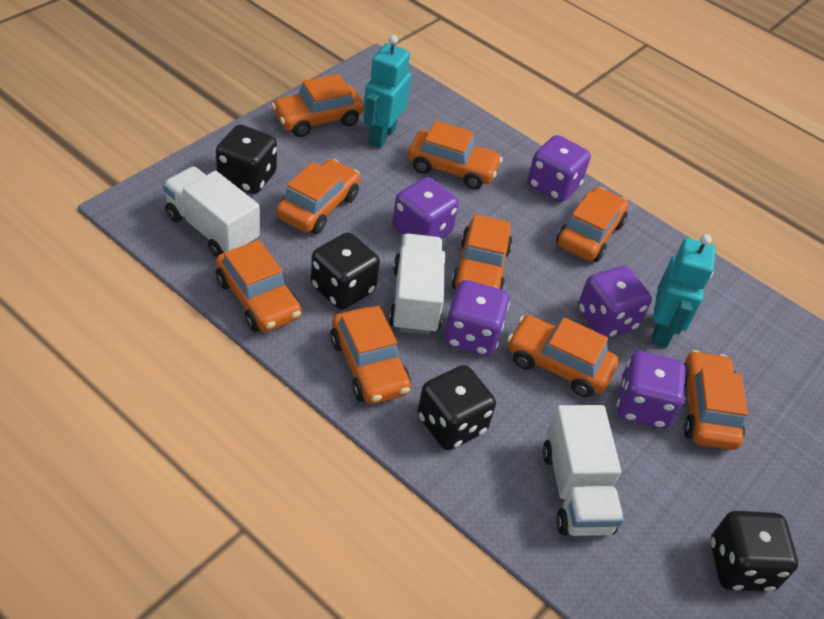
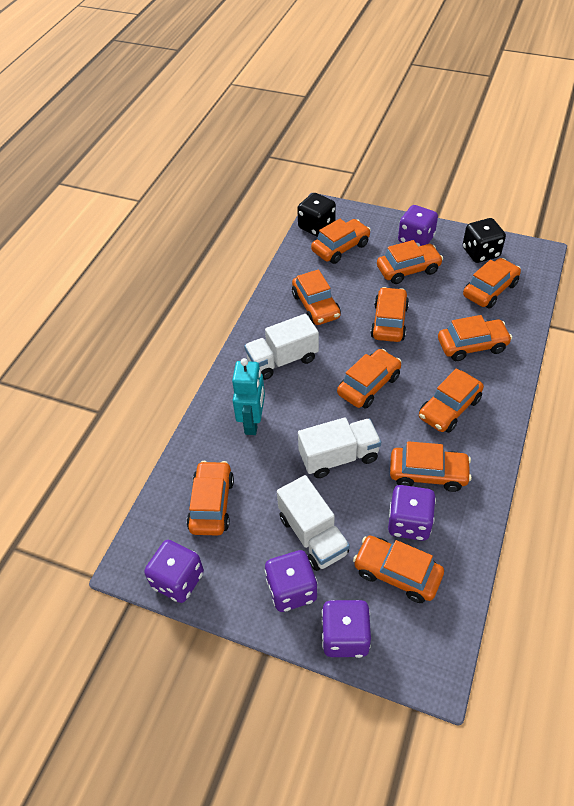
black dice: 4 -> 2
orange car: 9 -> 11
turquoise robot: 2 -> 1

